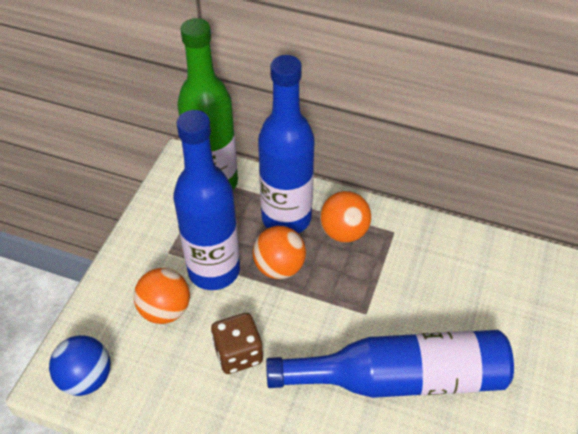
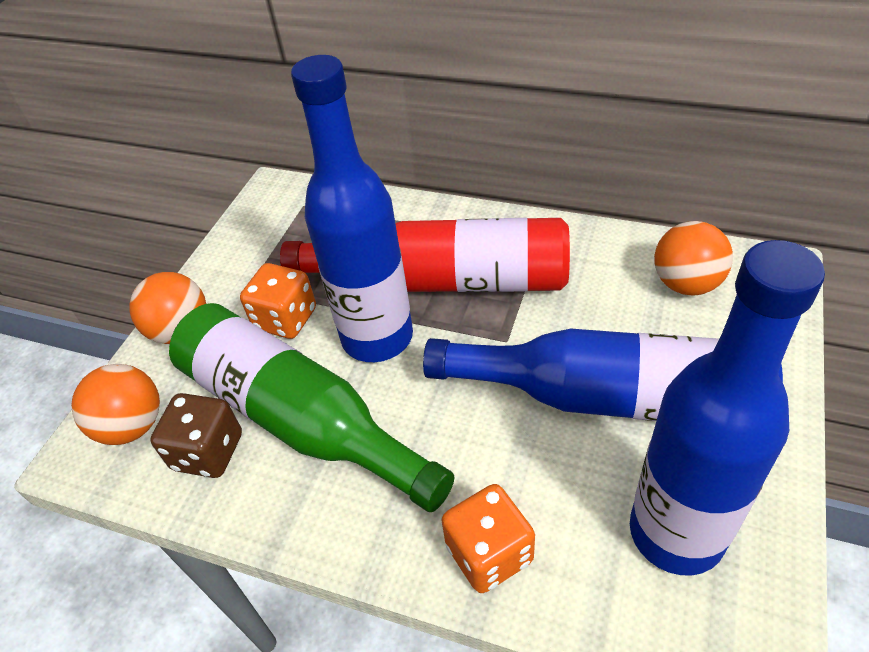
blue ball: 1 -> 0
orange dice: 0 -> 2
red bottle: 0 -> 1

